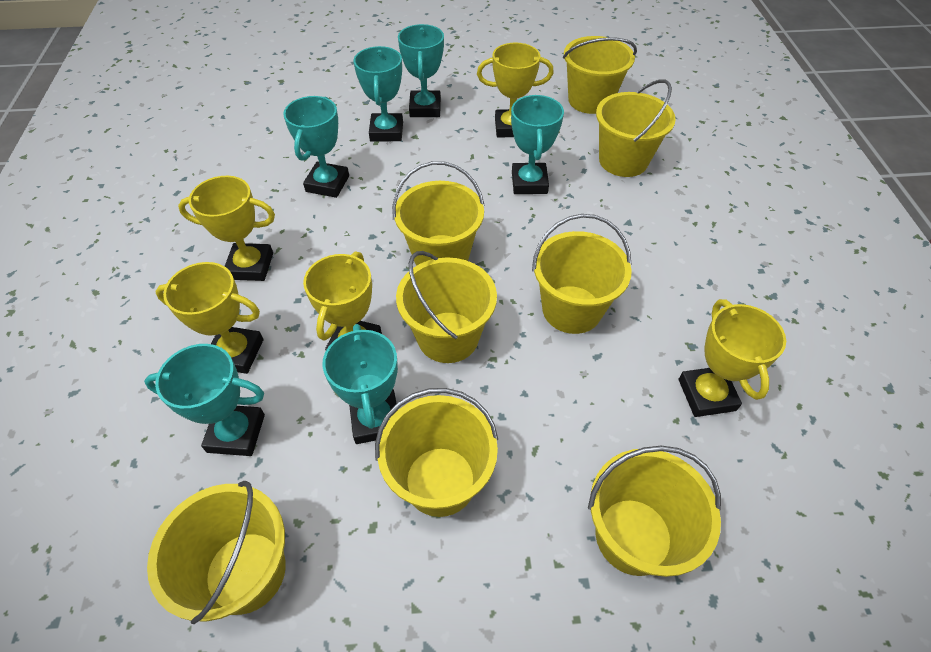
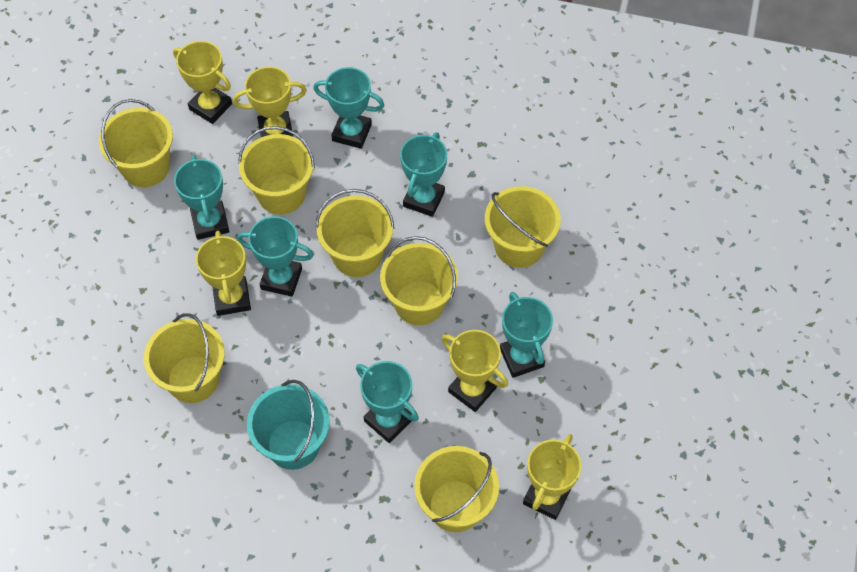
turquoise bucket: 0 -> 1
yellow bucket: 8 -> 7

